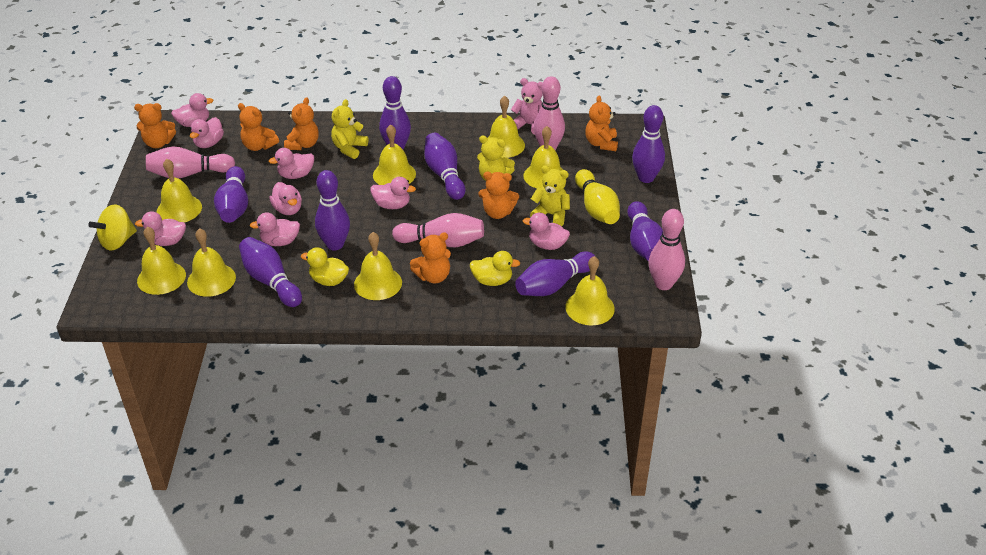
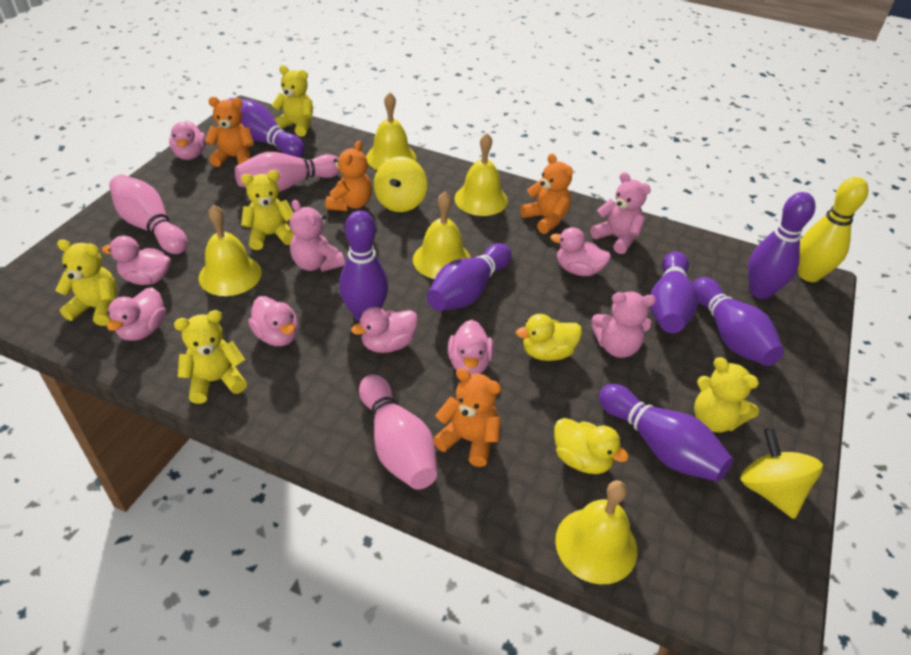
orange teddy bear: 6 -> 4
pink bowling pin: 4 -> 3
pink duck: 8 -> 7
pink teddy bear: 1 -> 3
purple bowling pin: 8 -> 7
yellow bell: 8 -> 5
yellow spinning top: 1 -> 2
yellow teddy bear: 3 -> 5

